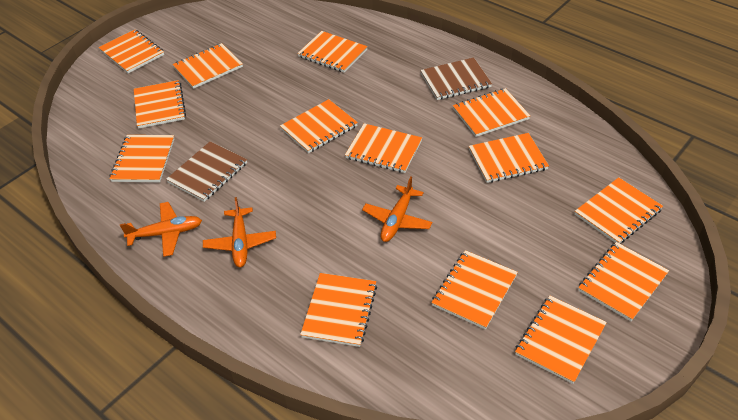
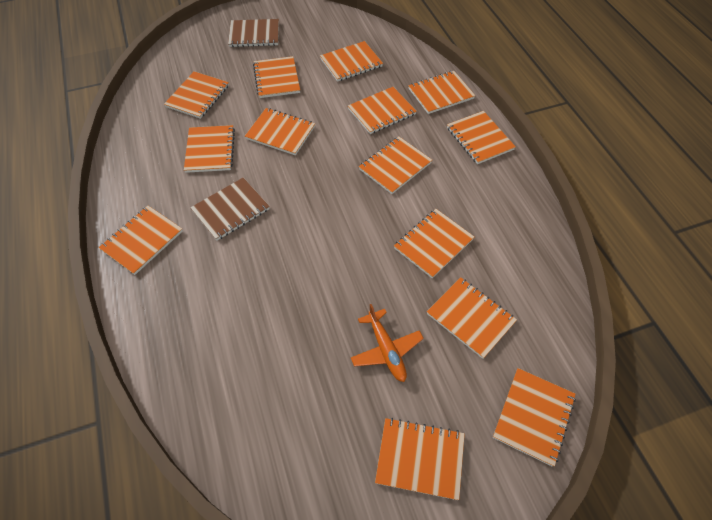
orange plane: 3 -> 1

